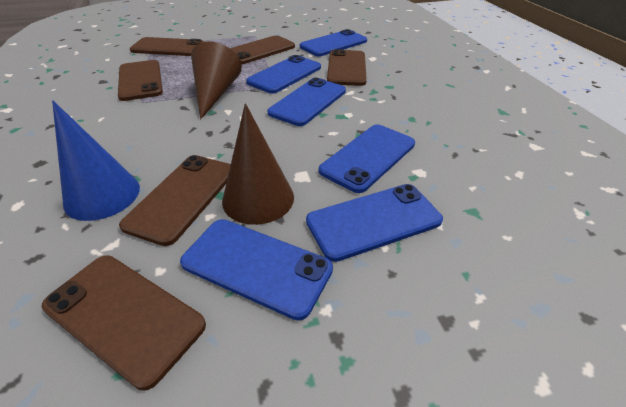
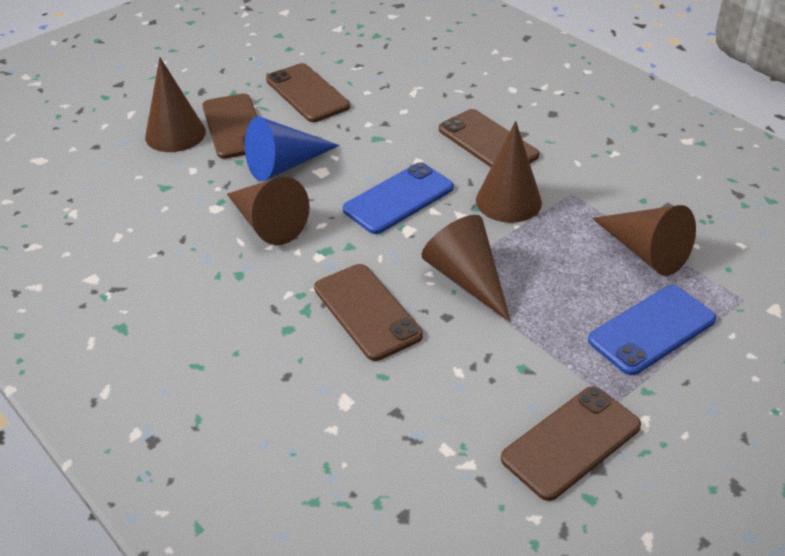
blue phone: 6 -> 2
brown cone: 2 -> 5
brown phone: 6 -> 5

